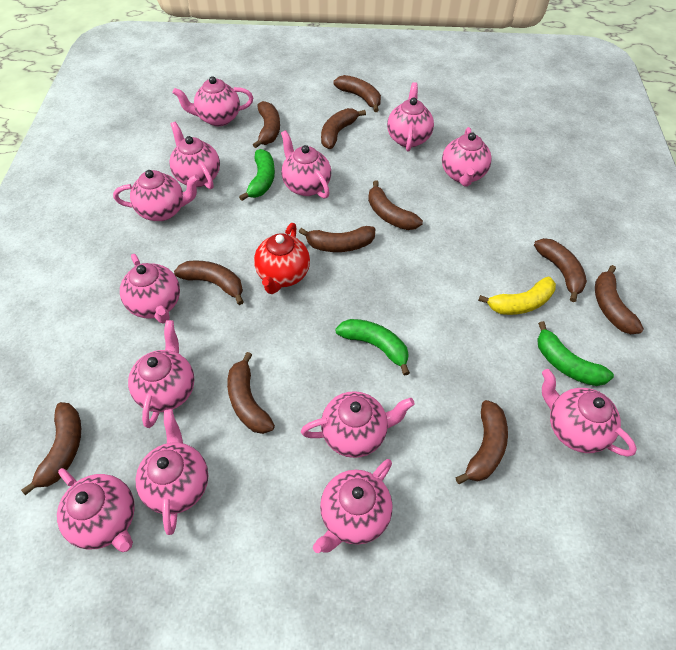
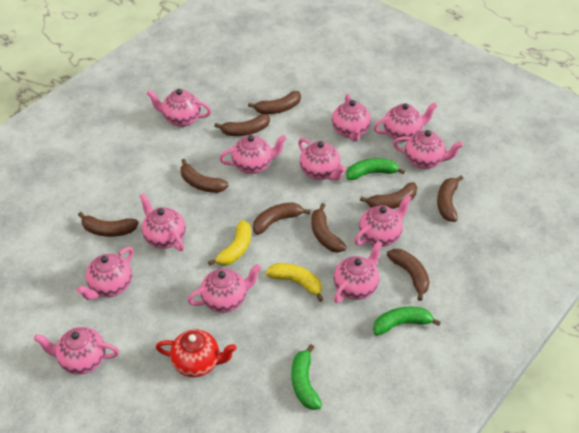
brown banana: 11 -> 9
pink teapot: 13 -> 12
yellow banana: 1 -> 2

